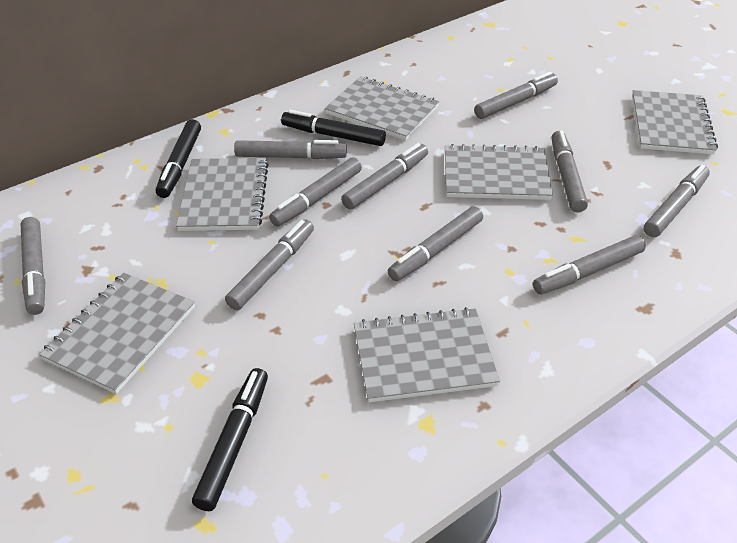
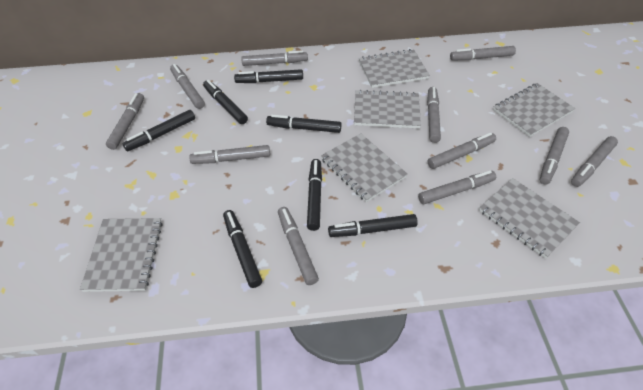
black marker: 3 -> 7
grey marker: 10 -> 11

